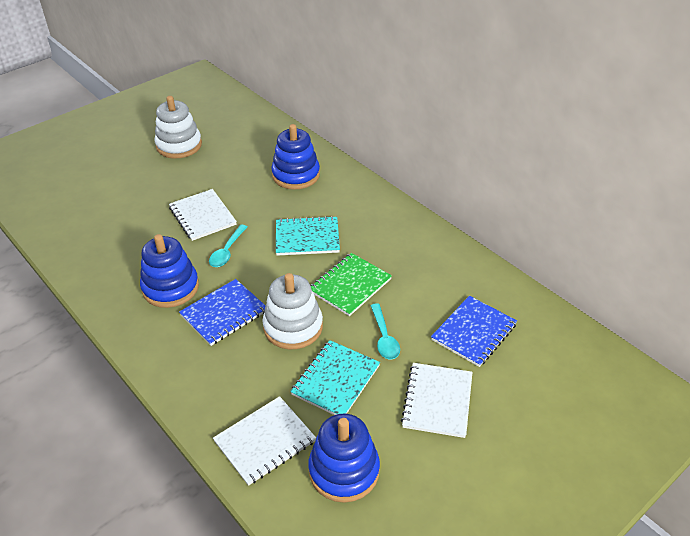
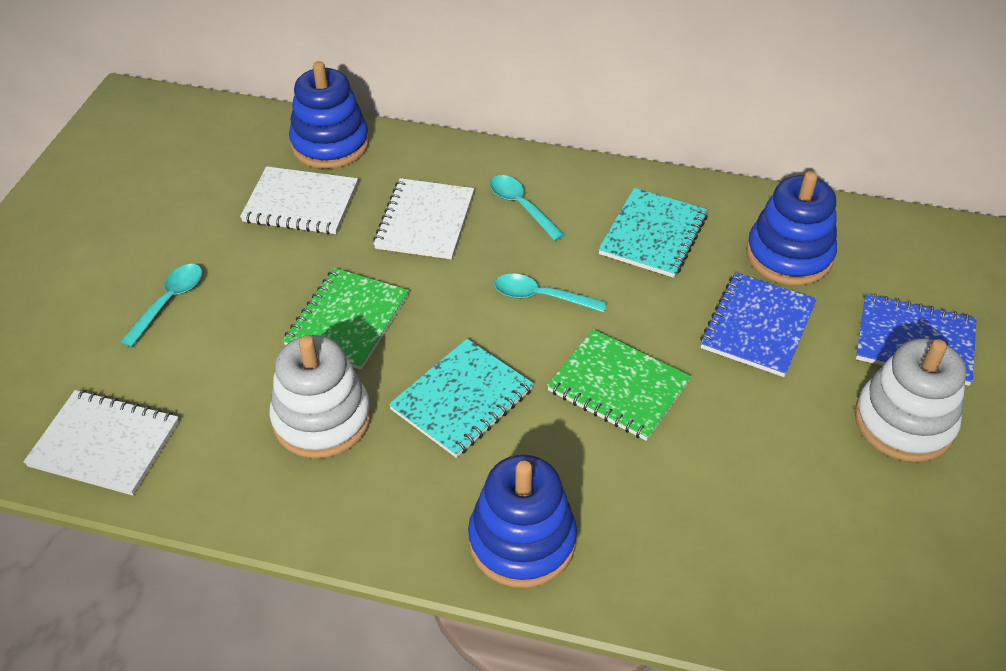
green notebook: 1 -> 2
turquoise spoon: 2 -> 3

